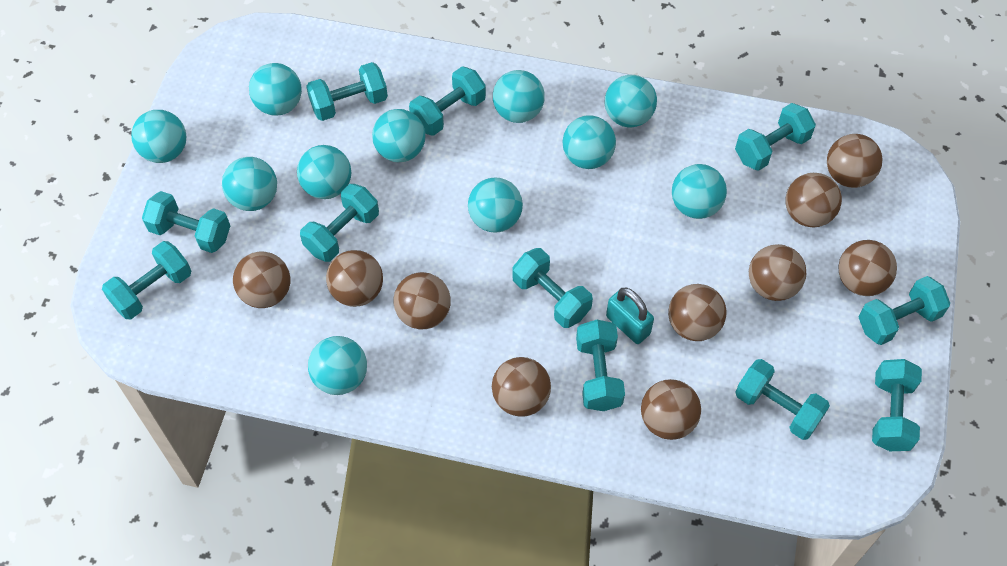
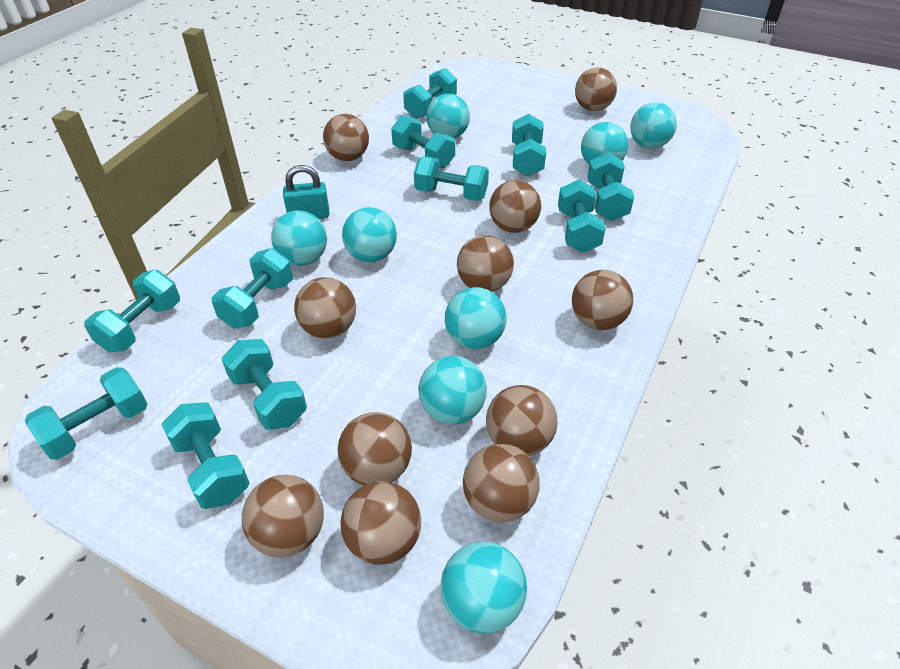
brown ball: 10 -> 11
turquoise ball: 11 -> 8

